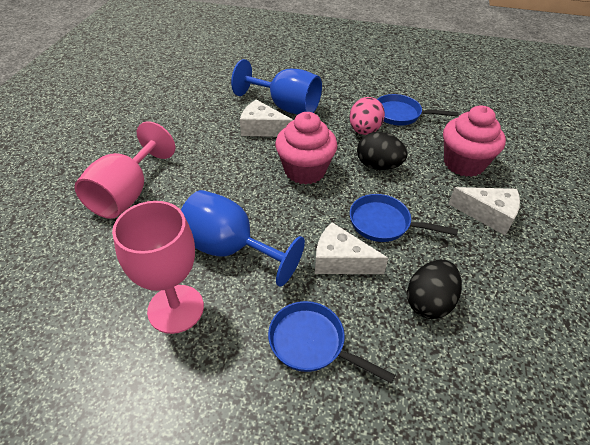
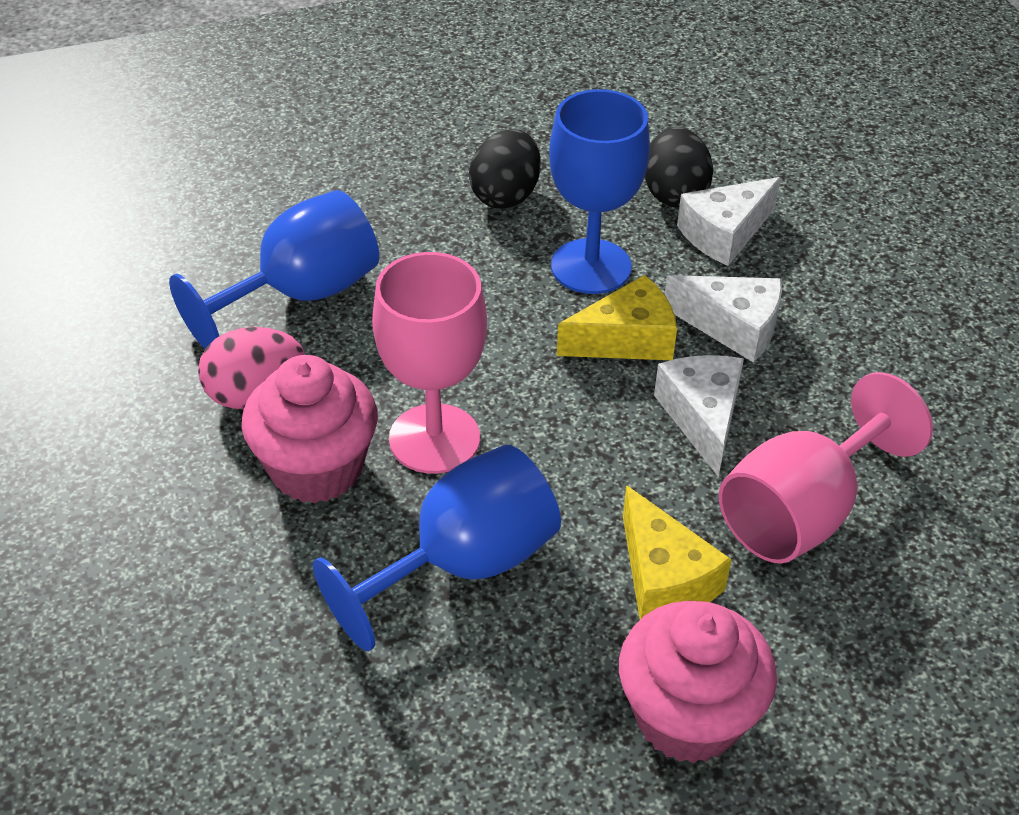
blue goblet: 2 -> 3
blue pan: 3 -> 0
yellow cheese: 0 -> 2

